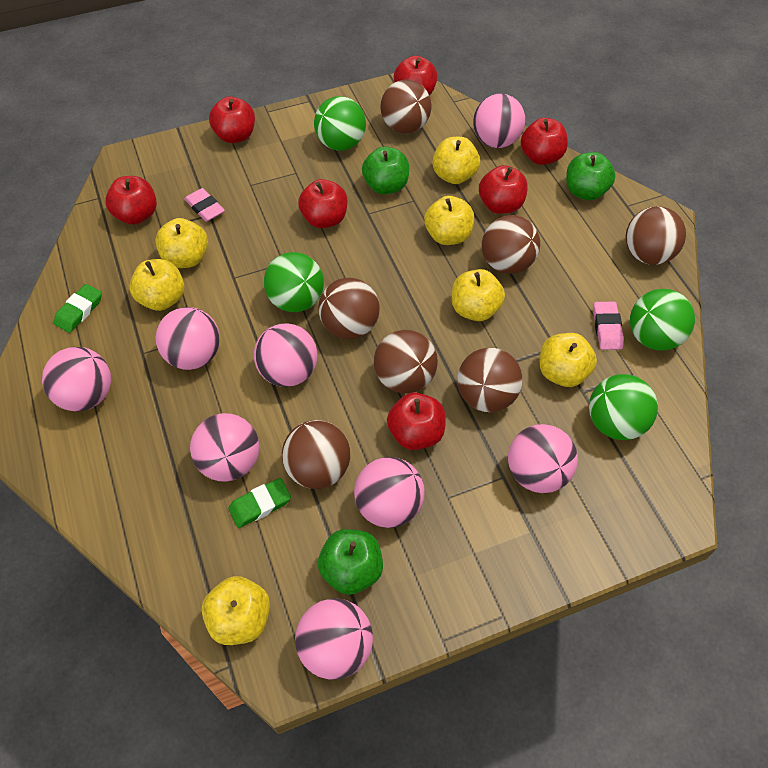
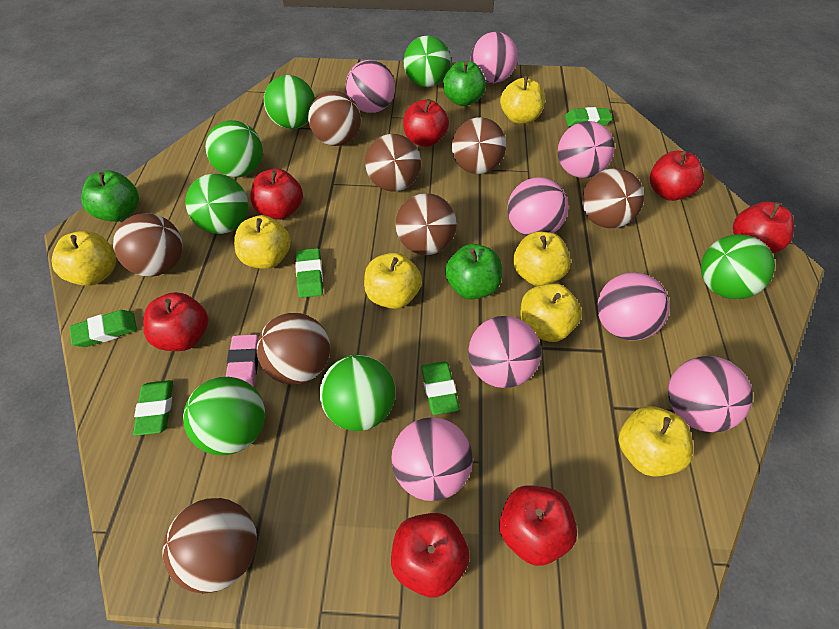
brown ball: 7 -> 8
green ball: 4 -> 7
green eraser: 2 -> 5
pink eraser: 2 -> 1

